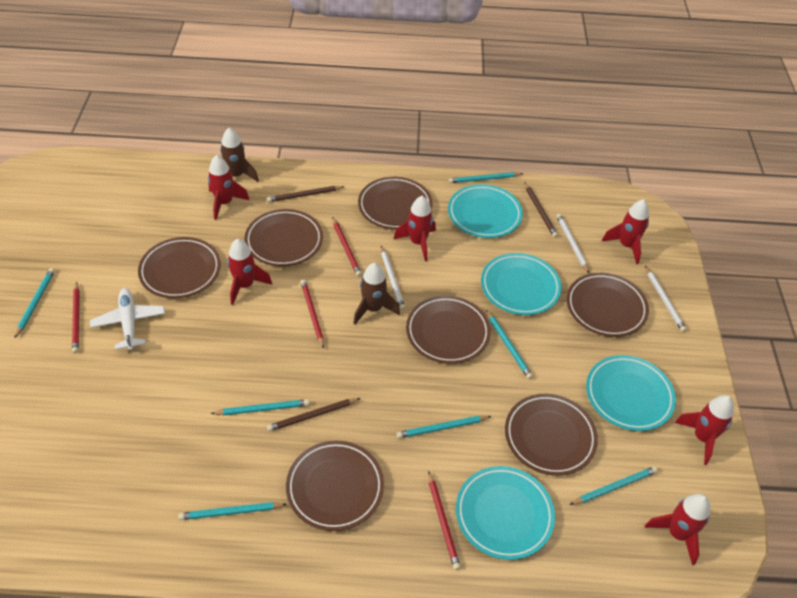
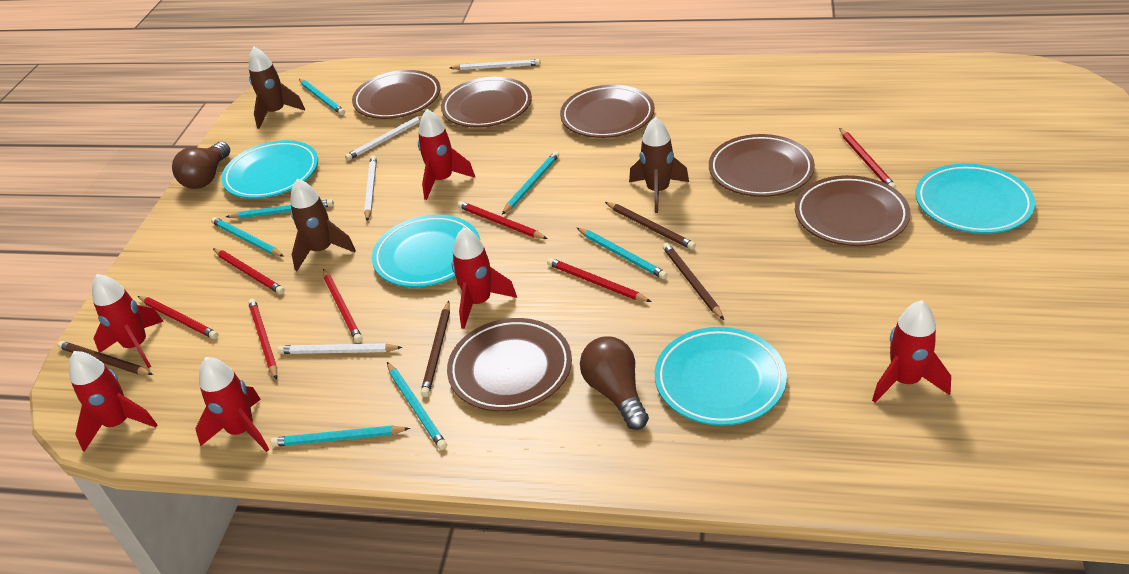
brown light bulb: 0 -> 2
brown pencil: 3 -> 4
brown plate: 7 -> 6
brown rocket: 2 -> 3
red pencil: 4 -> 7
white pencil: 3 -> 4
white plane: 1 -> 0

